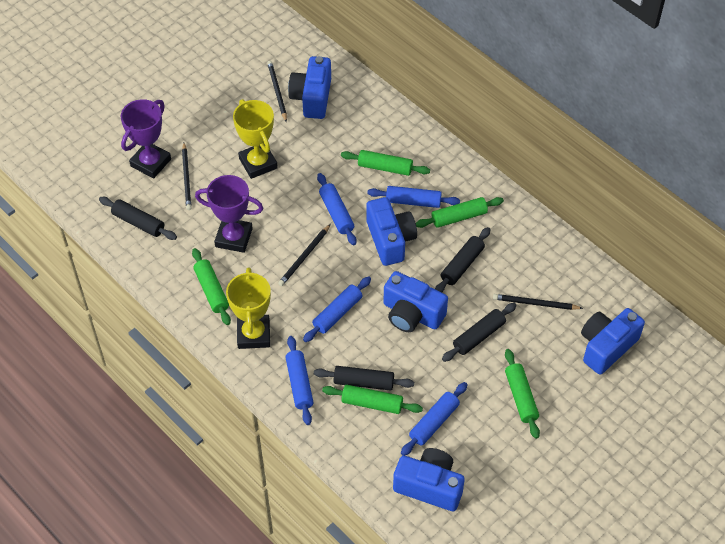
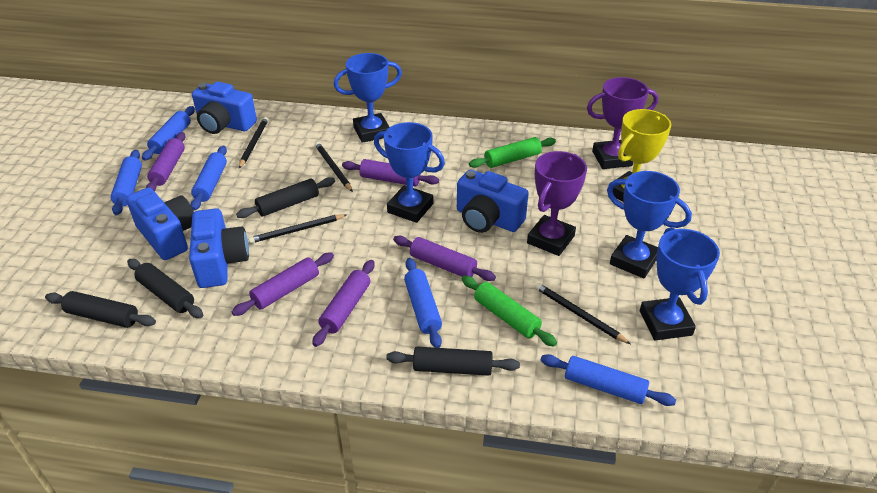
blue camera: 5 -> 4
blue trophy: 0 -> 4
green rolling pin: 5 -> 2
purple rolling pin: 0 -> 5
yellow trophy: 2 -> 1

